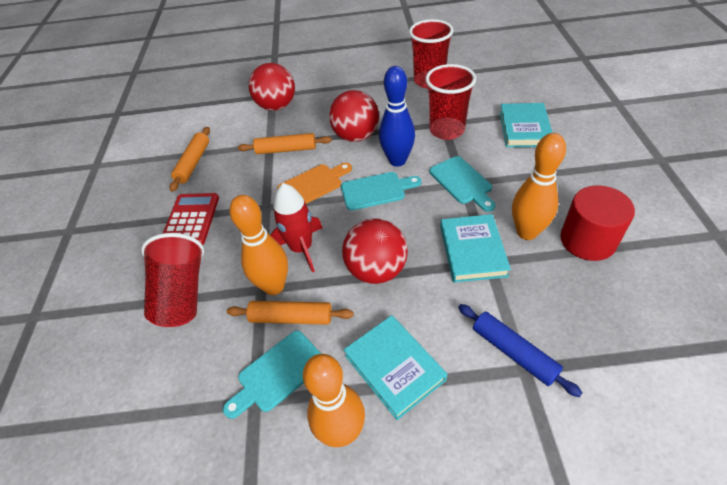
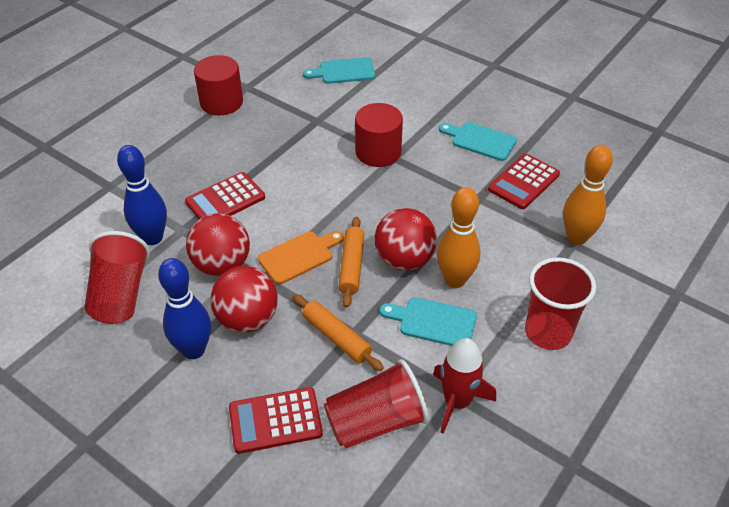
blue bowling pin: 1 -> 2
blue rolling pin: 1 -> 0
orange bowling pin: 3 -> 2
orange rolling pin: 3 -> 2
red calculator: 1 -> 3
red cylinder: 1 -> 2
turquoise book: 3 -> 0

